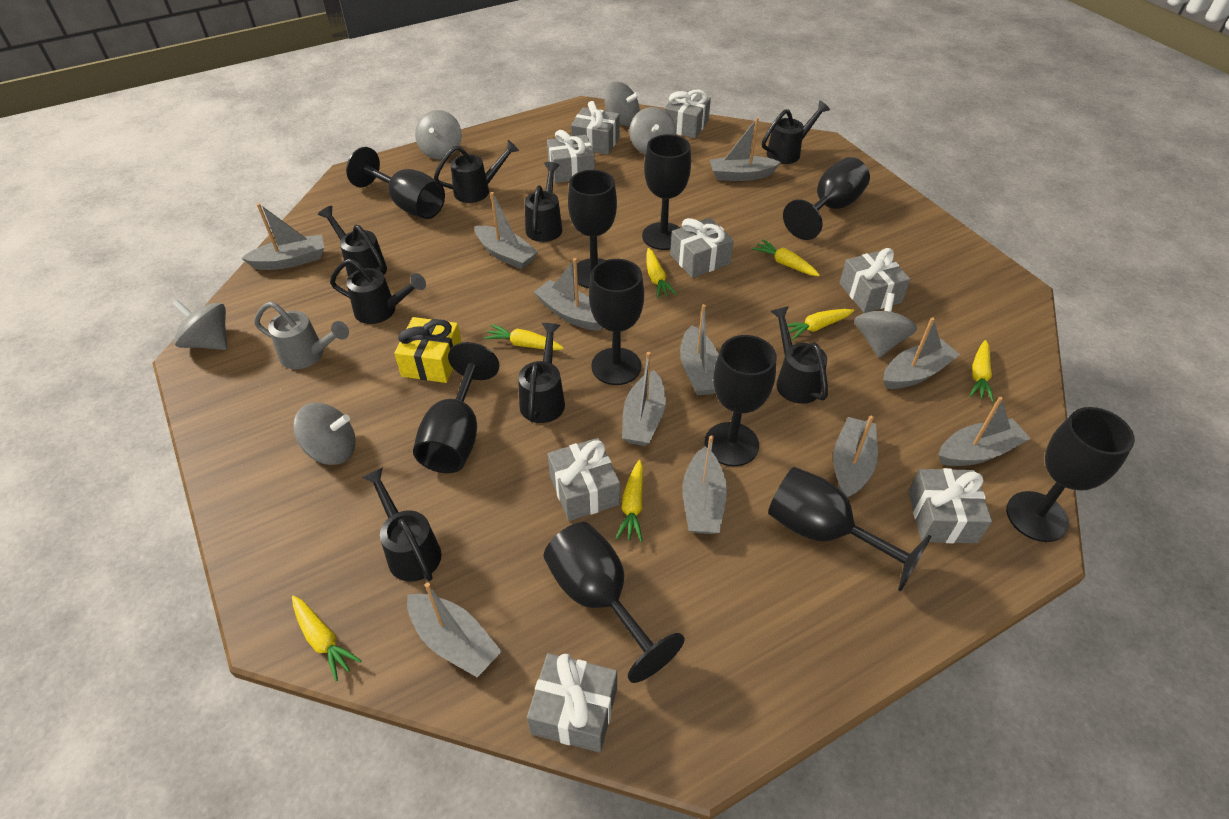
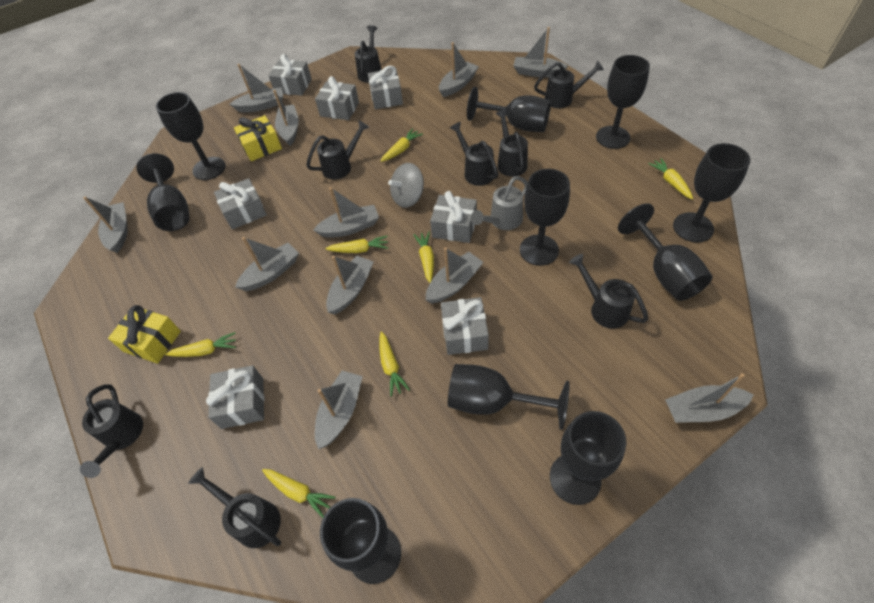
grey gift: 8 -> 7
grey spinning top: 6 -> 1
yellow gift: 1 -> 2

